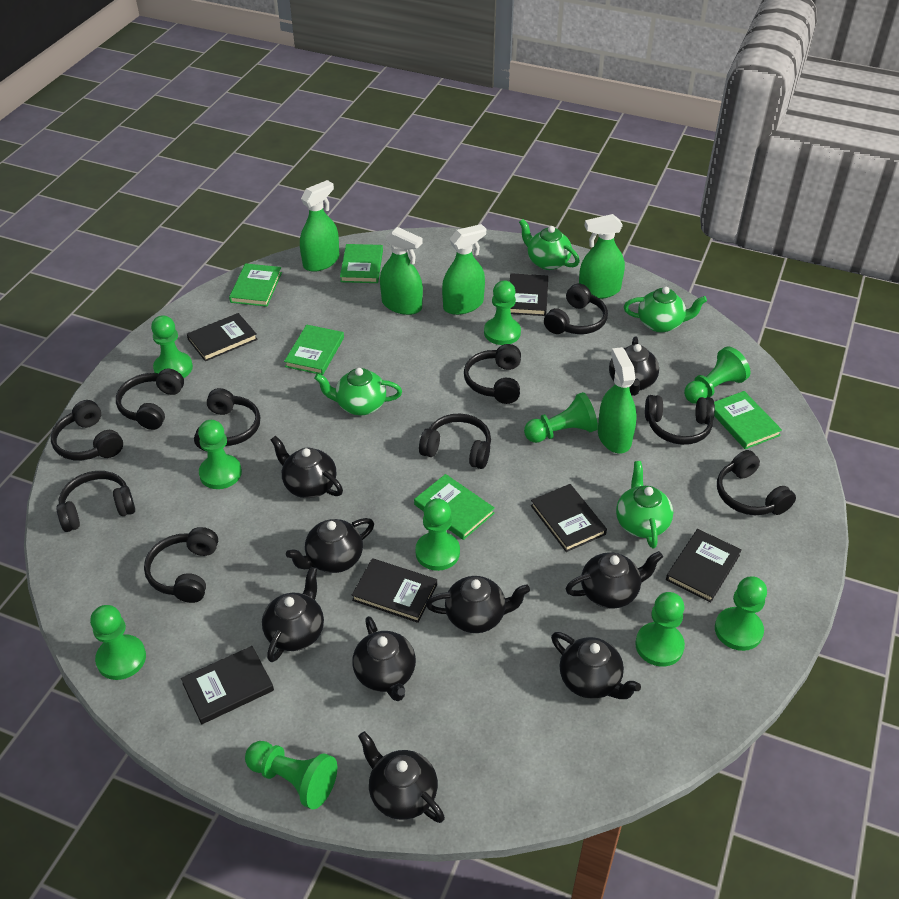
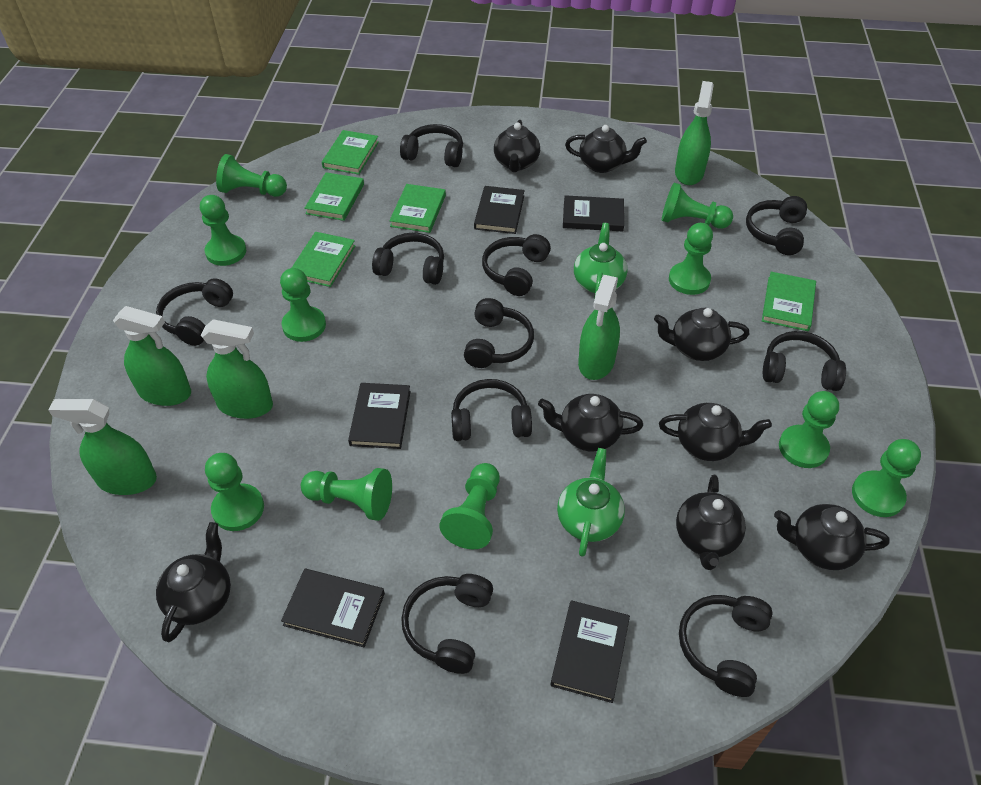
black book: 6 -> 5
black teapot: 9 -> 8
green teapot: 4 -> 2

